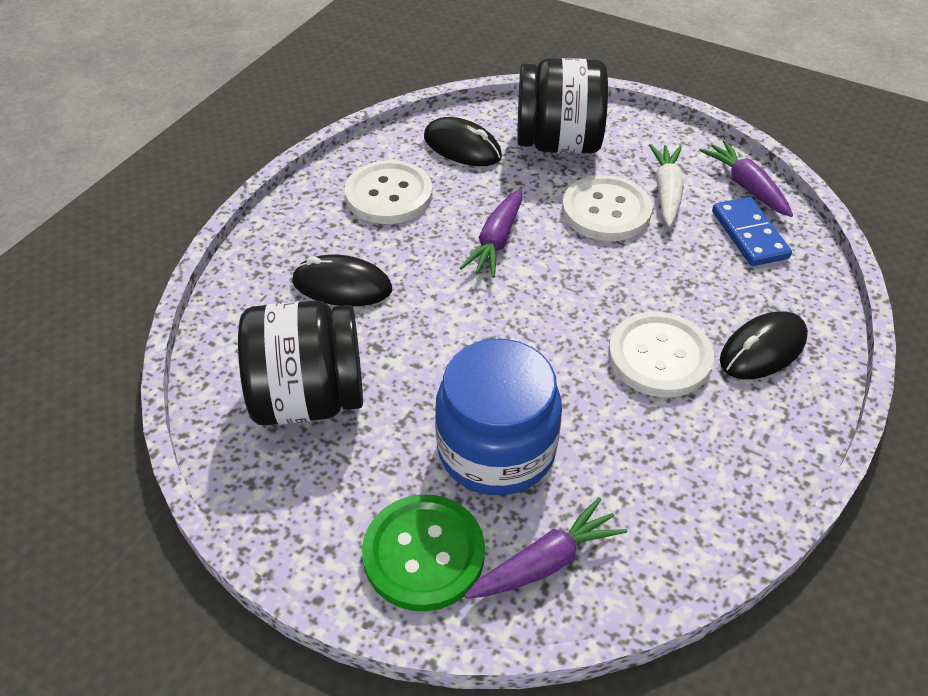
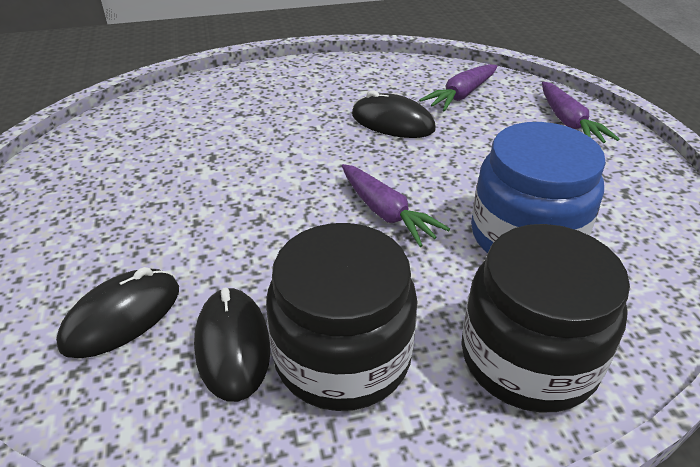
blue domino: 1 -> 0
green button: 1 -> 0
white button: 3 -> 0
white carrot: 1 -> 0

